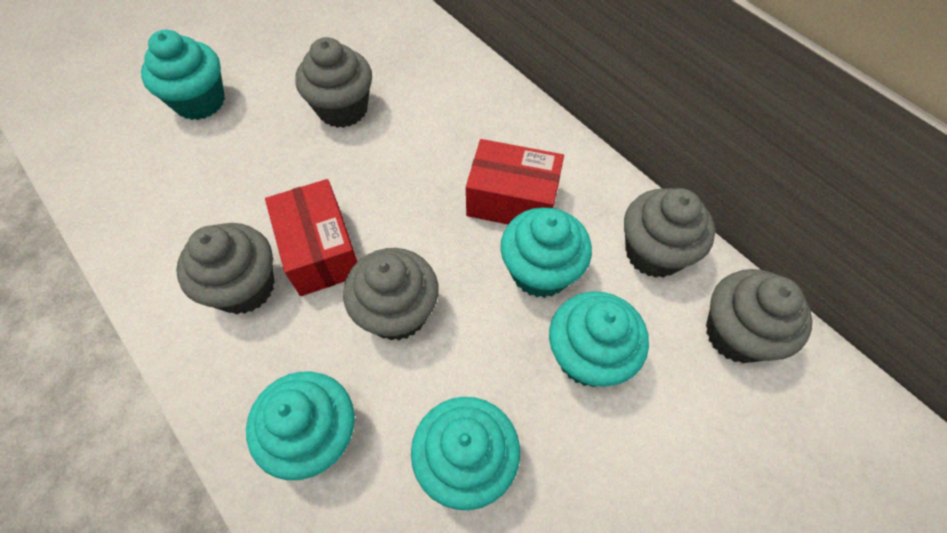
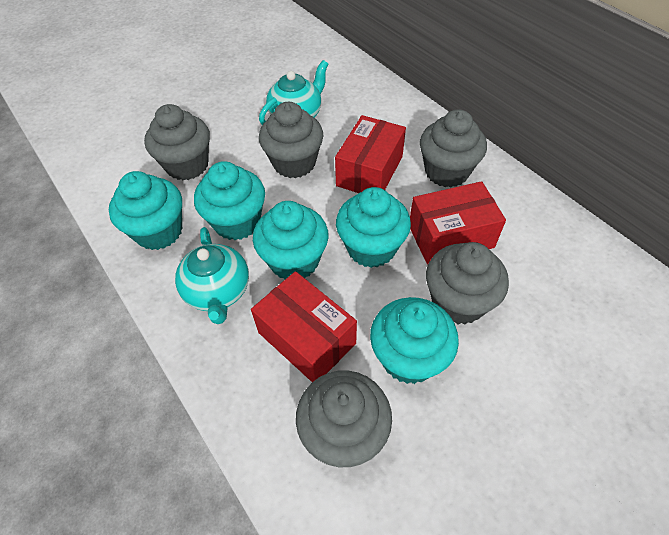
red box: 2 -> 3
turquoise teapot: 0 -> 2

